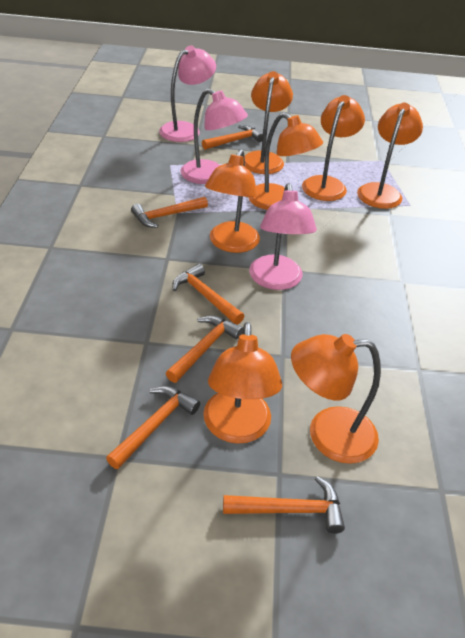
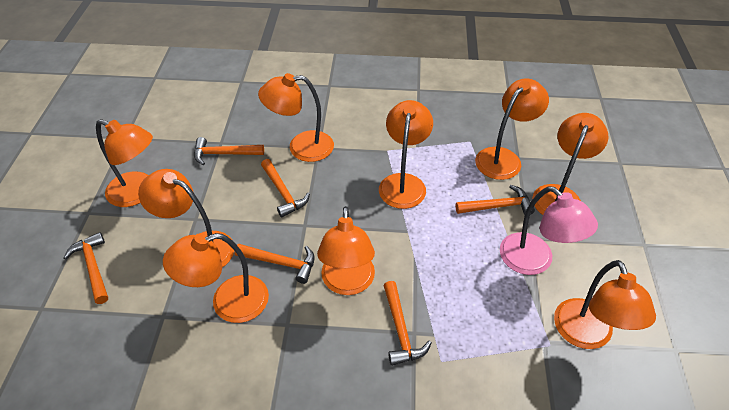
orange lamp: 7 -> 9
pink lamp: 3 -> 1

